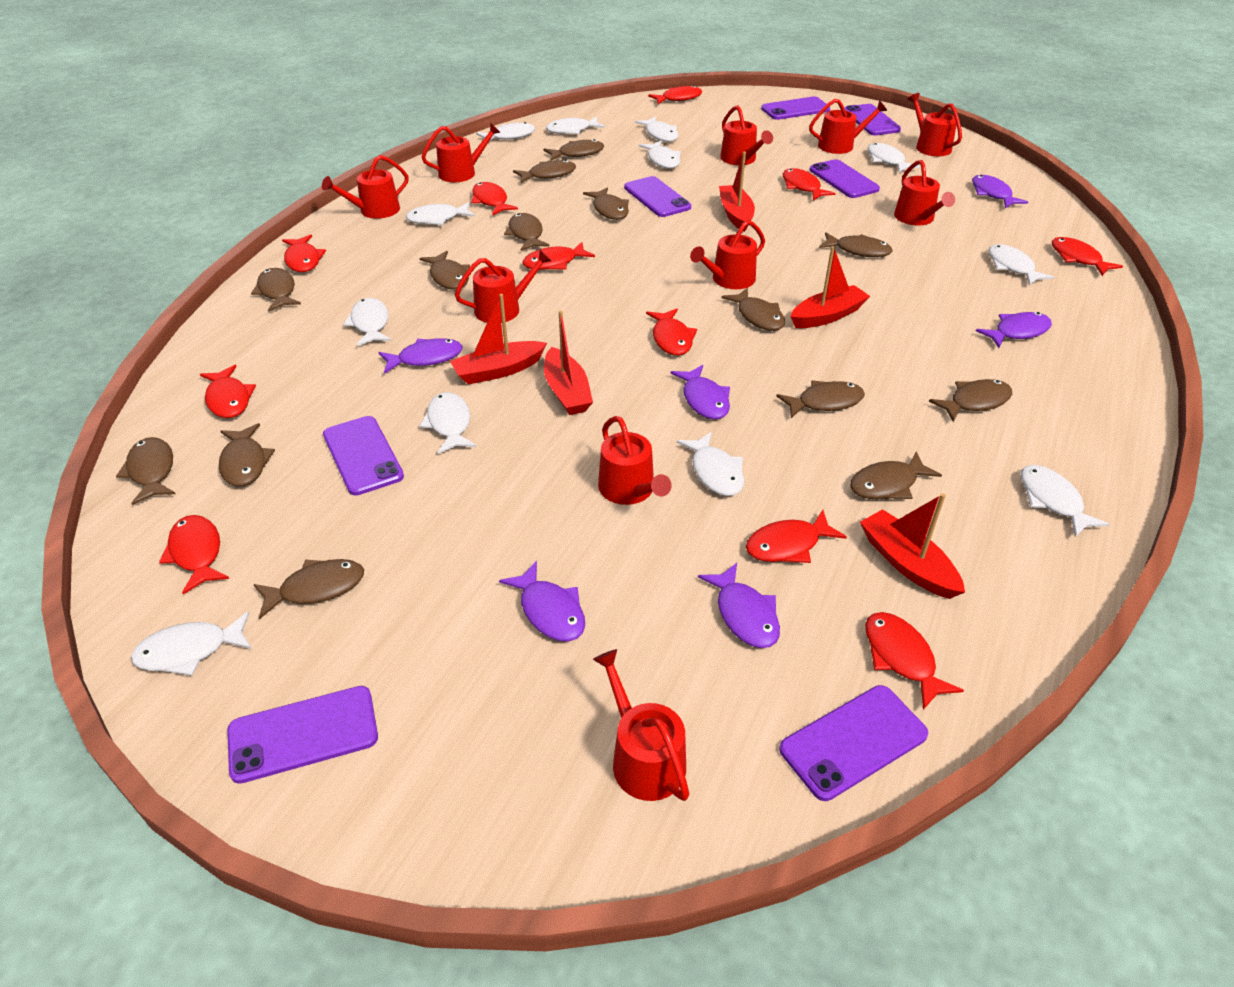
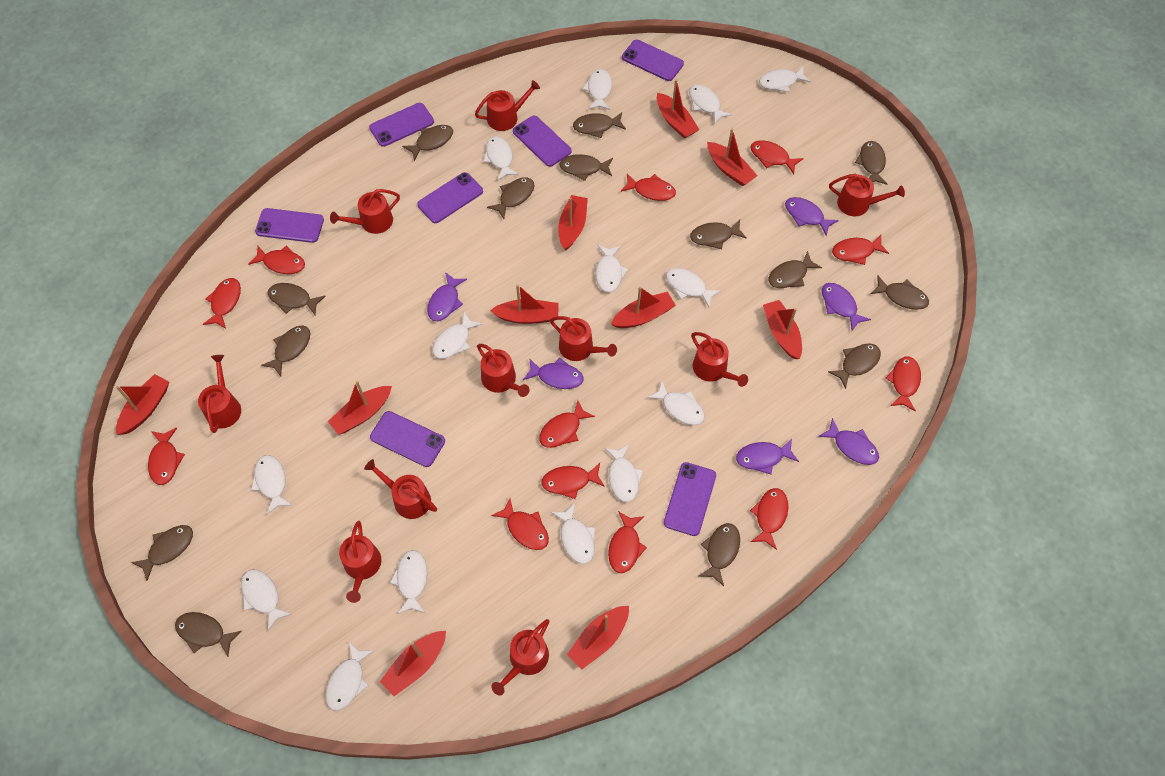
red boat: 5 -> 10
red fish: 11 -> 12
white fish: 12 -> 14

